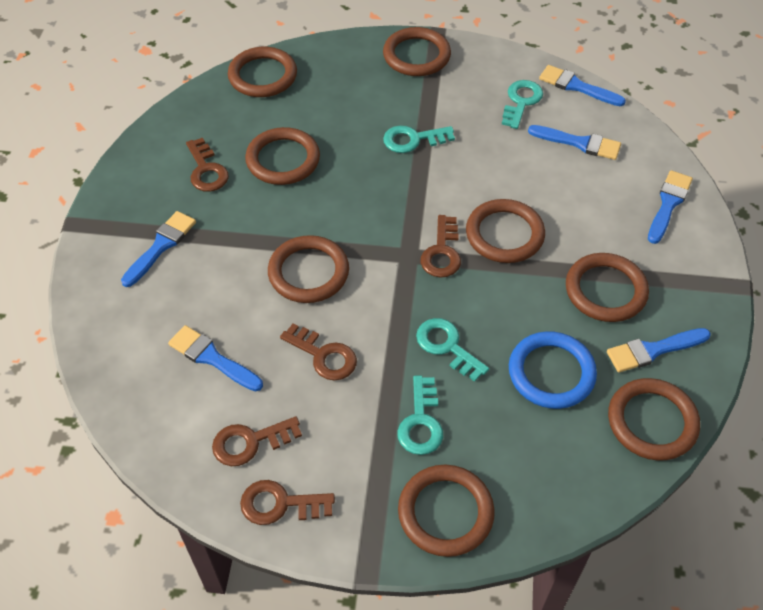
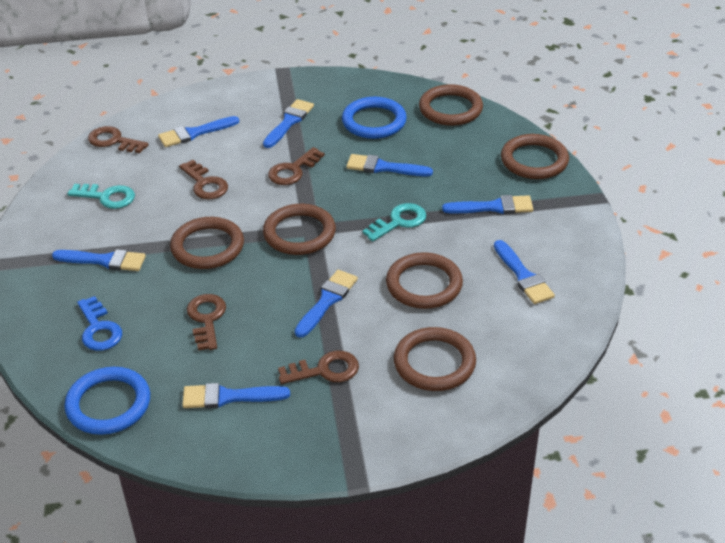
blue brush: 6 -> 8
blue key: 0 -> 1
blue ring: 1 -> 2
brown ring: 8 -> 6
turquoise key: 4 -> 2

